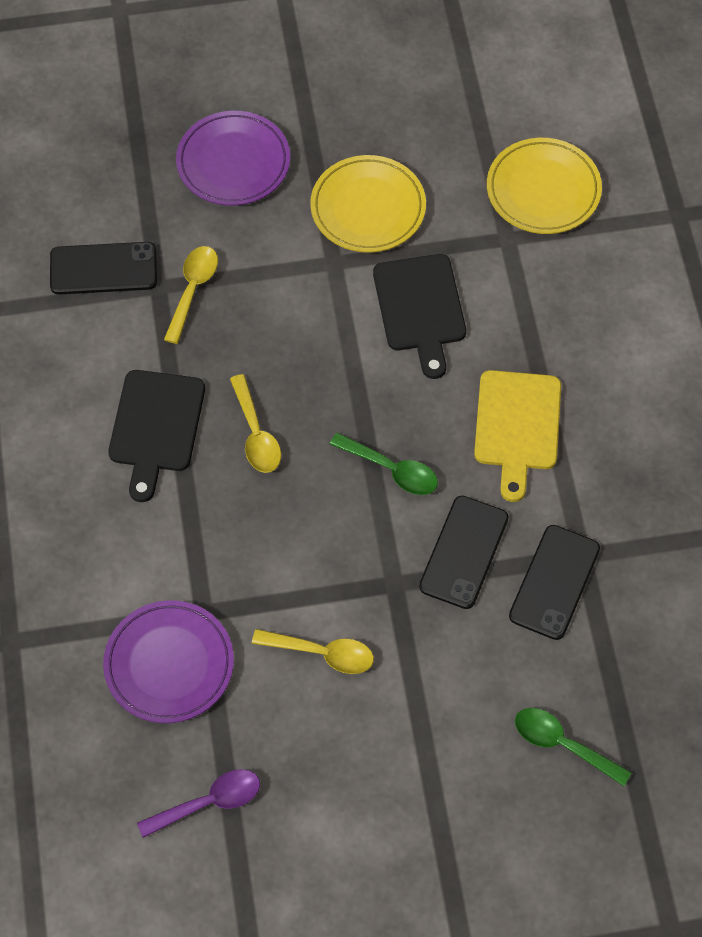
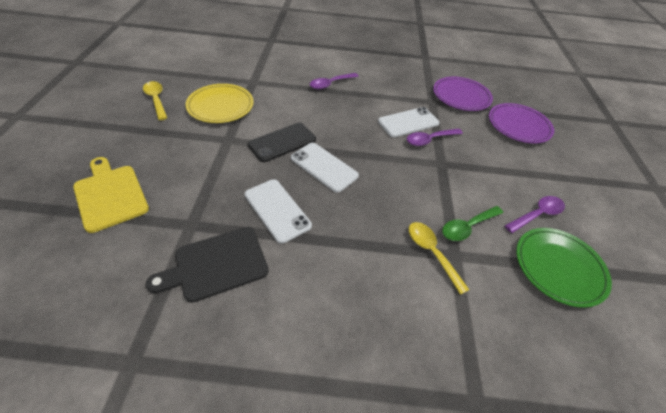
black cutting board: 2 -> 1
black phone: 3 -> 1
green plate: 0 -> 1
green spoon: 2 -> 1
purple spoon: 1 -> 3
white phone: 0 -> 3
yellow plate: 2 -> 1
yellow spoon: 3 -> 2

